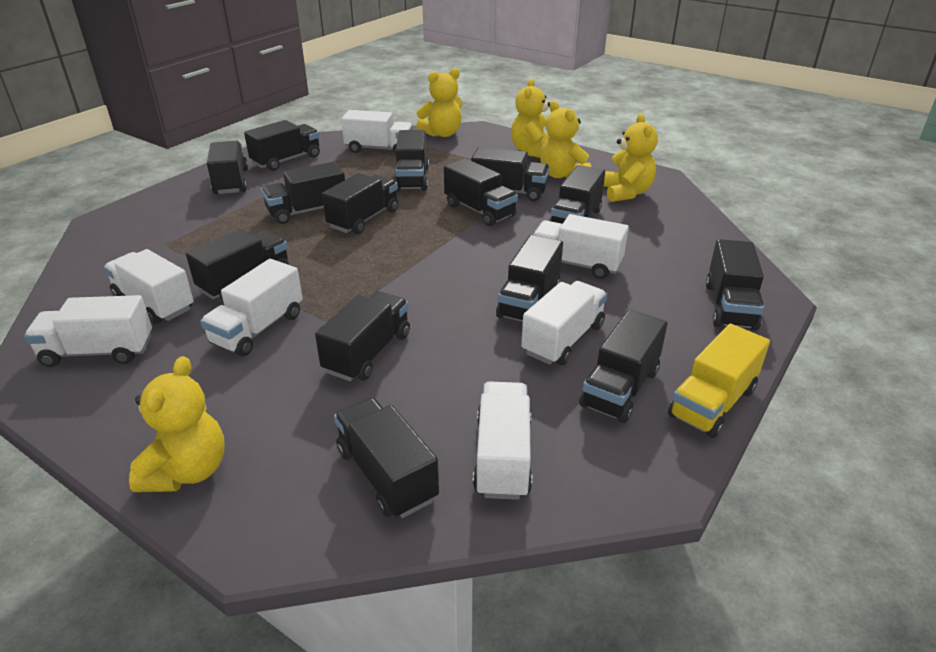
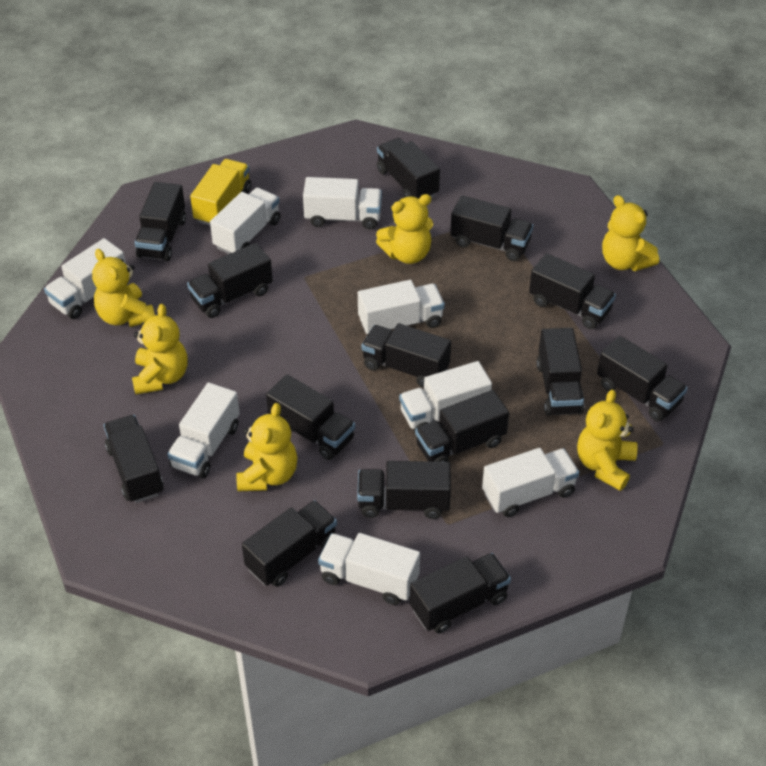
white truck: 7 -> 8
yellow teddy bear: 5 -> 6

